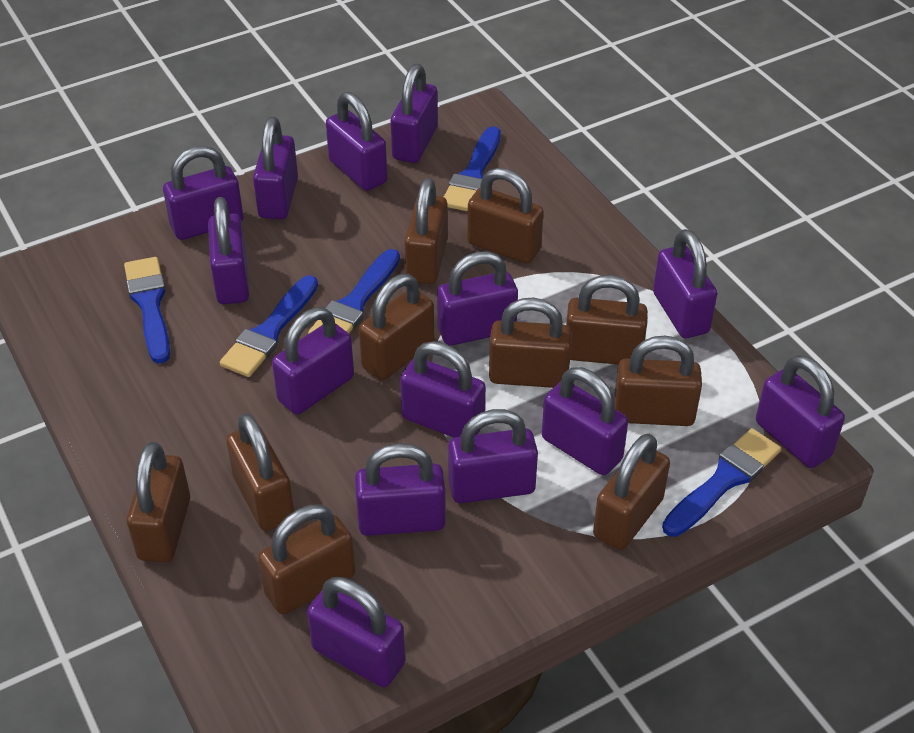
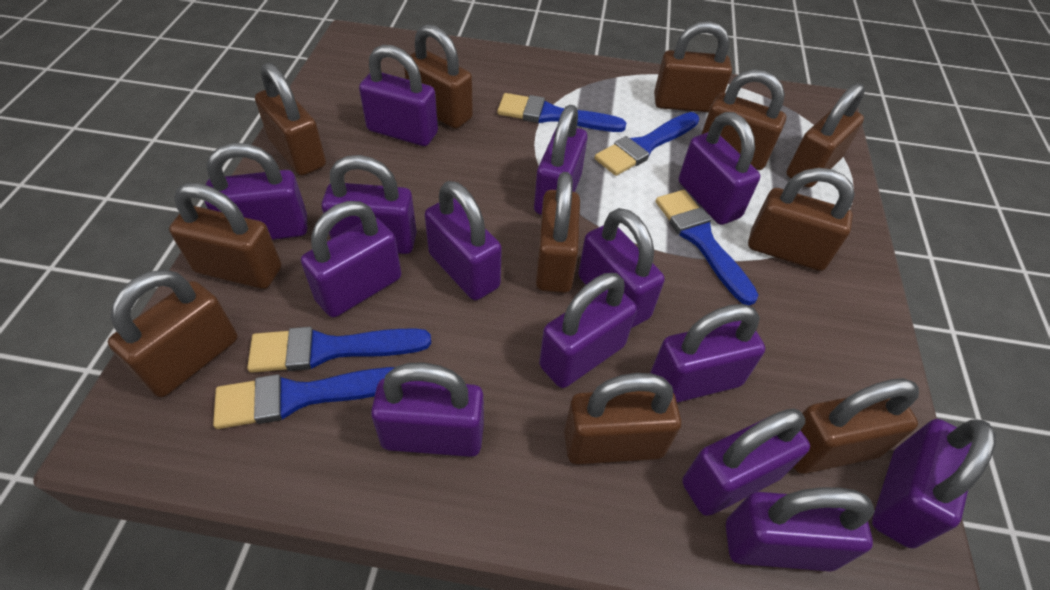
brown padlock: 10 -> 11

